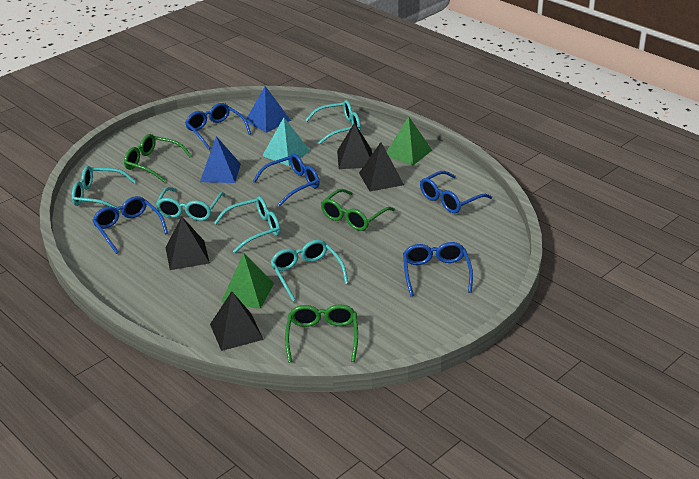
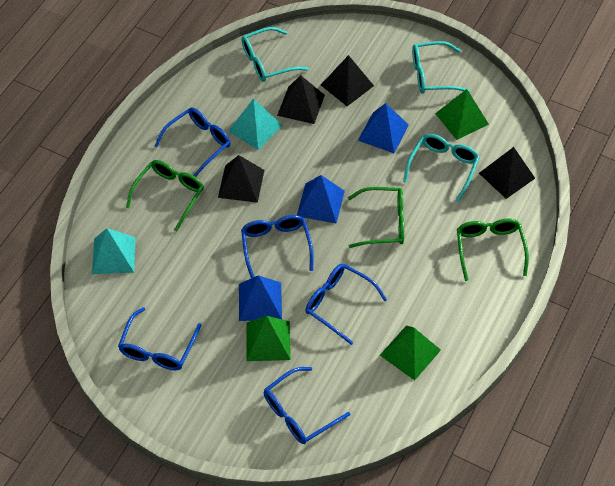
blue pyramid: 2 -> 3
green pyramid: 2 -> 3
turquoise glasses: 5 -> 3
turquoise pyramid: 1 -> 2

